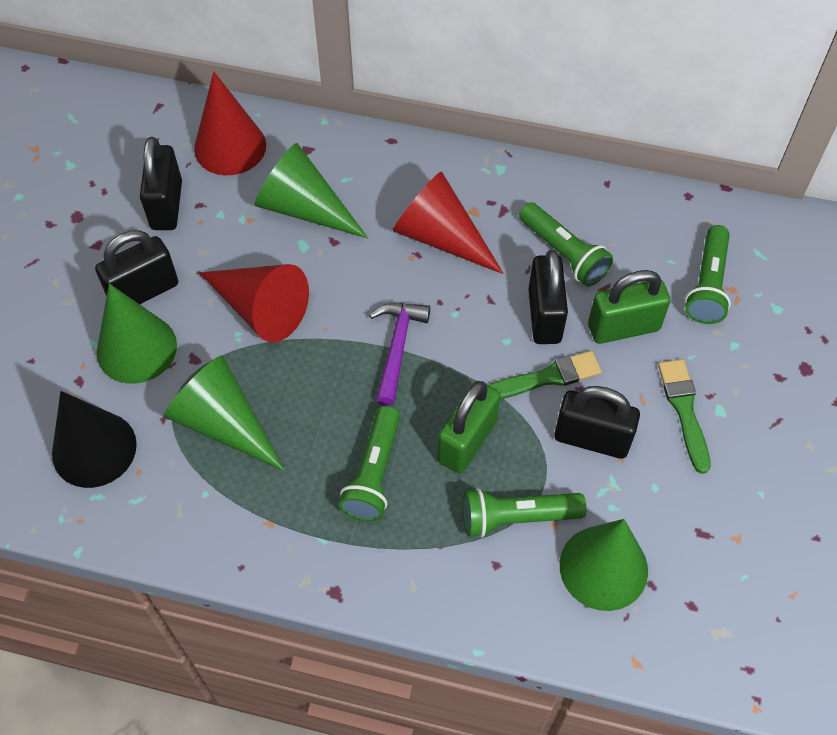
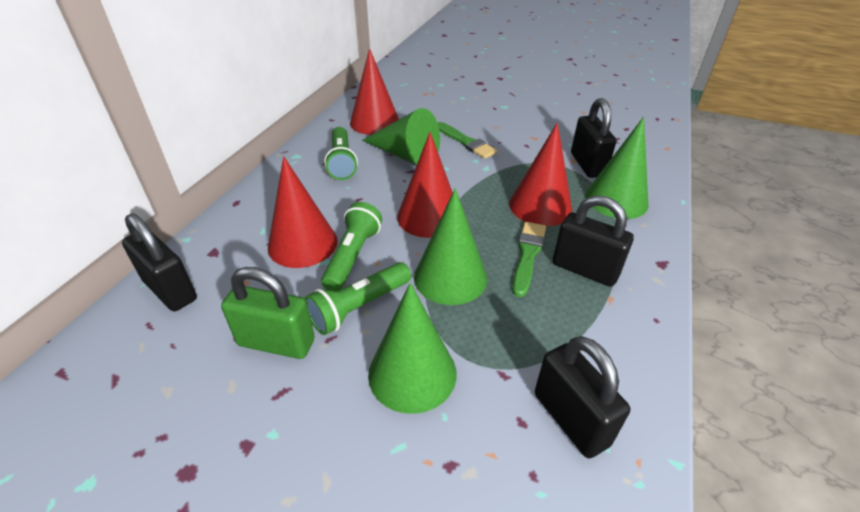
black cone: 1 -> 0
green flashlight: 4 -> 3
green padlock: 2 -> 1
purple hammer: 1 -> 0
red cone: 3 -> 4

